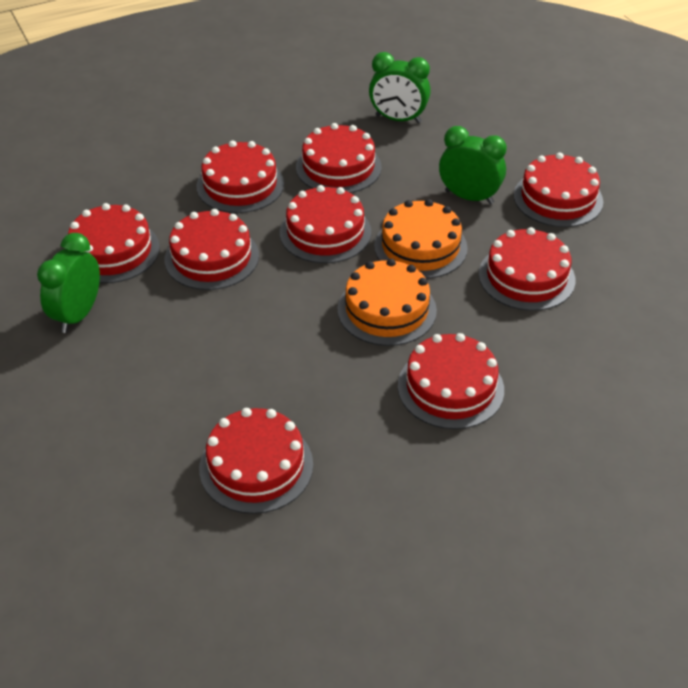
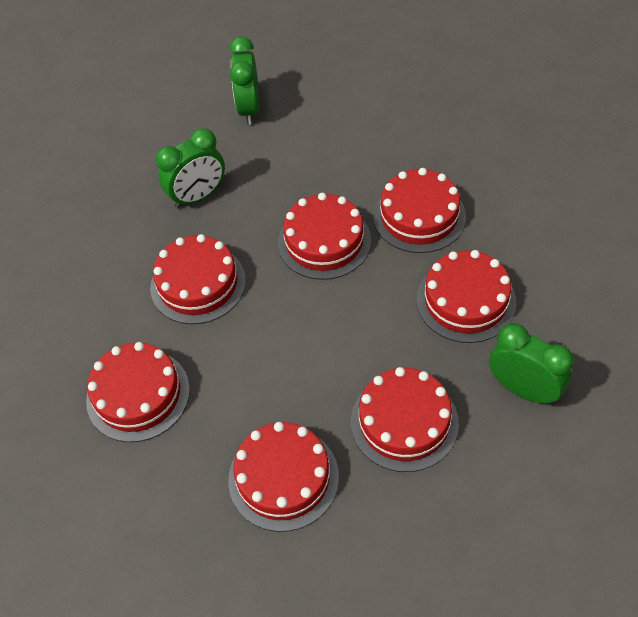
orange cake: 2 -> 0
red cake: 9 -> 7

